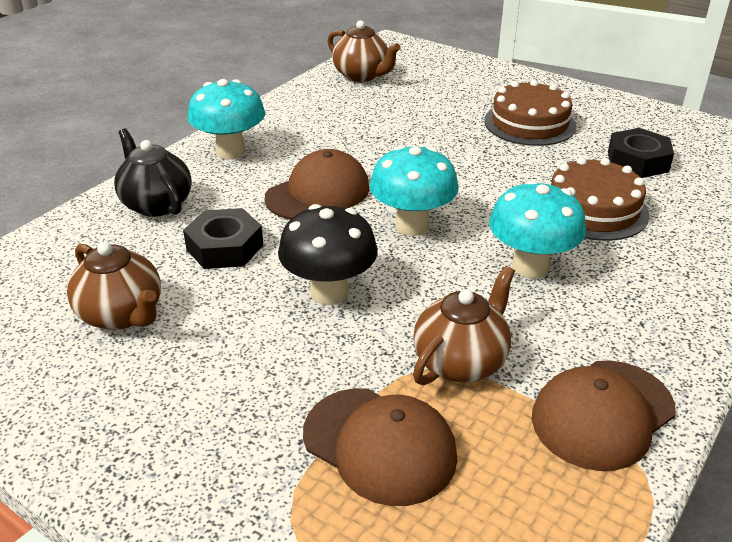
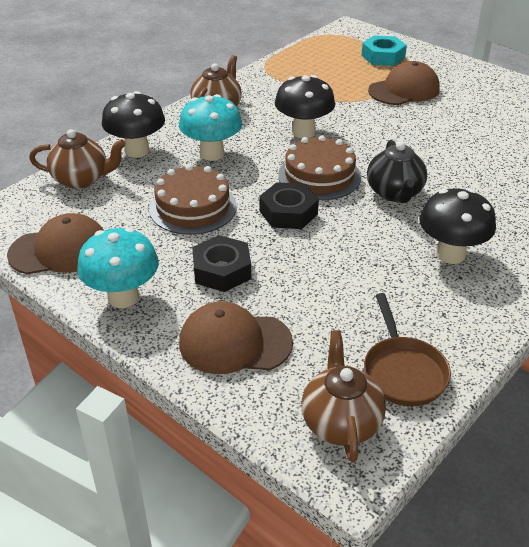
black mushroom: 1 -> 3
brown pan: 0 -> 1
turquoise mushroom: 3 -> 2
turquoise nut: 0 -> 1

